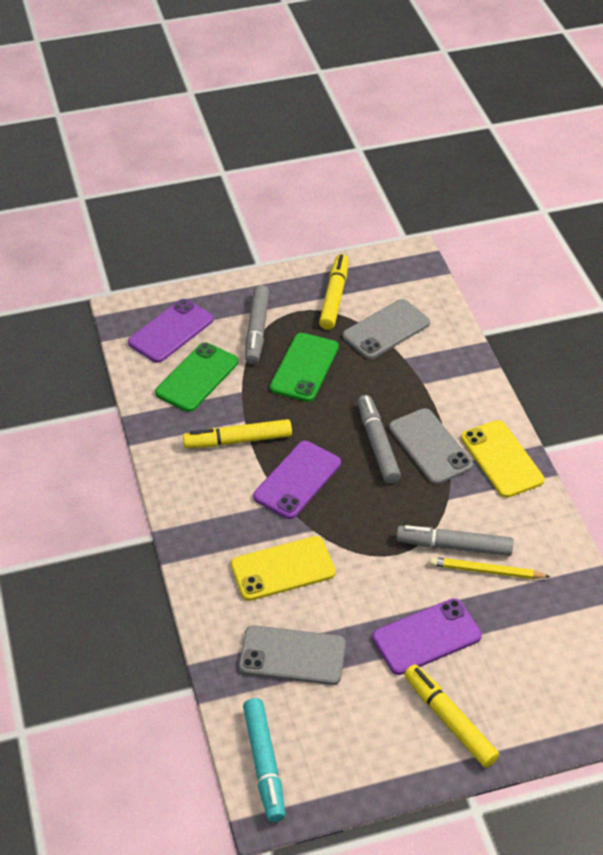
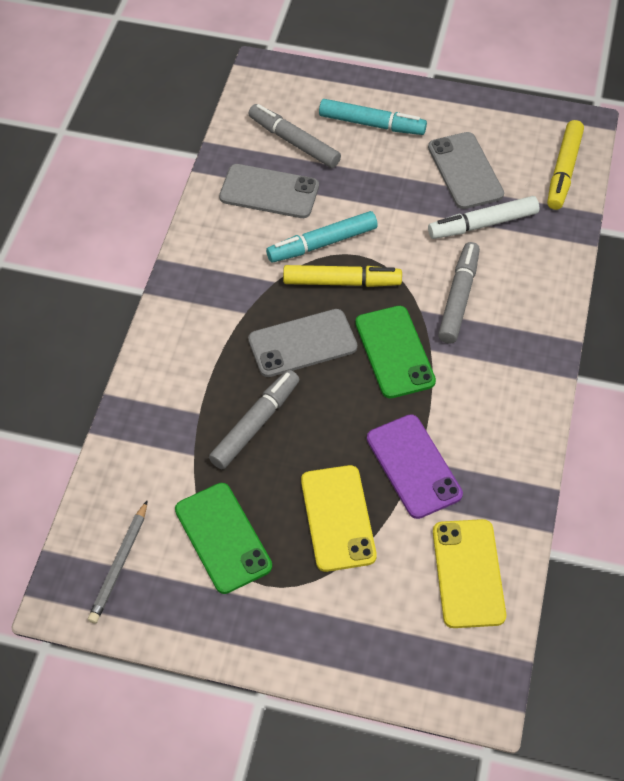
grey pencil: 0 -> 1
purple phone: 3 -> 1
turquoise marker: 1 -> 2
white marker: 0 -> 1
yellow marker: 3 -> 2
yellow pencil: 1 -> 0

